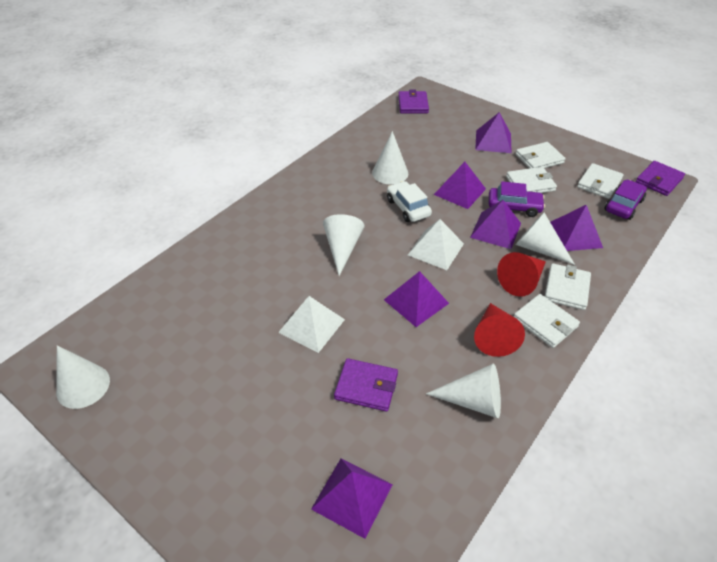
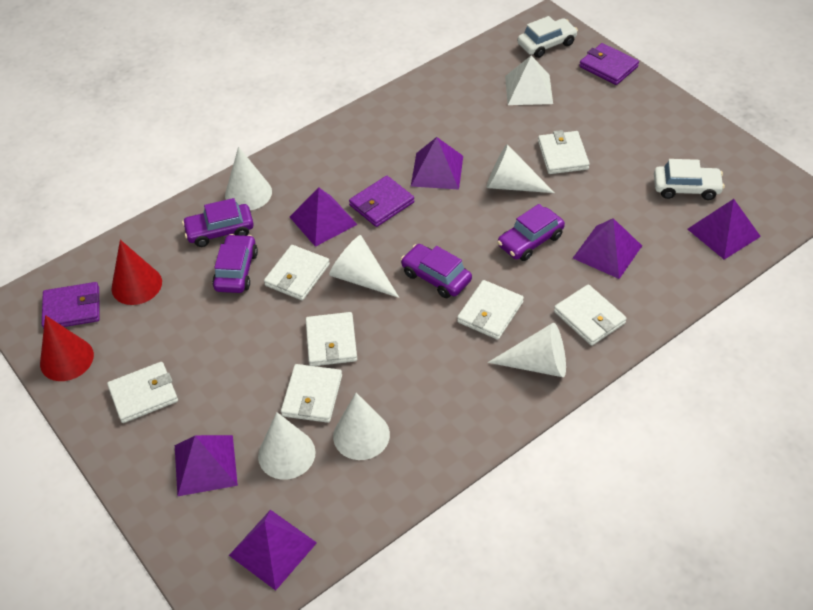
purple car: 2 -> 4
white car: 1 -> 2
white cone: 5 -> 6
white pyramid: 2 -> 1
white wallet: 5 -> 7

